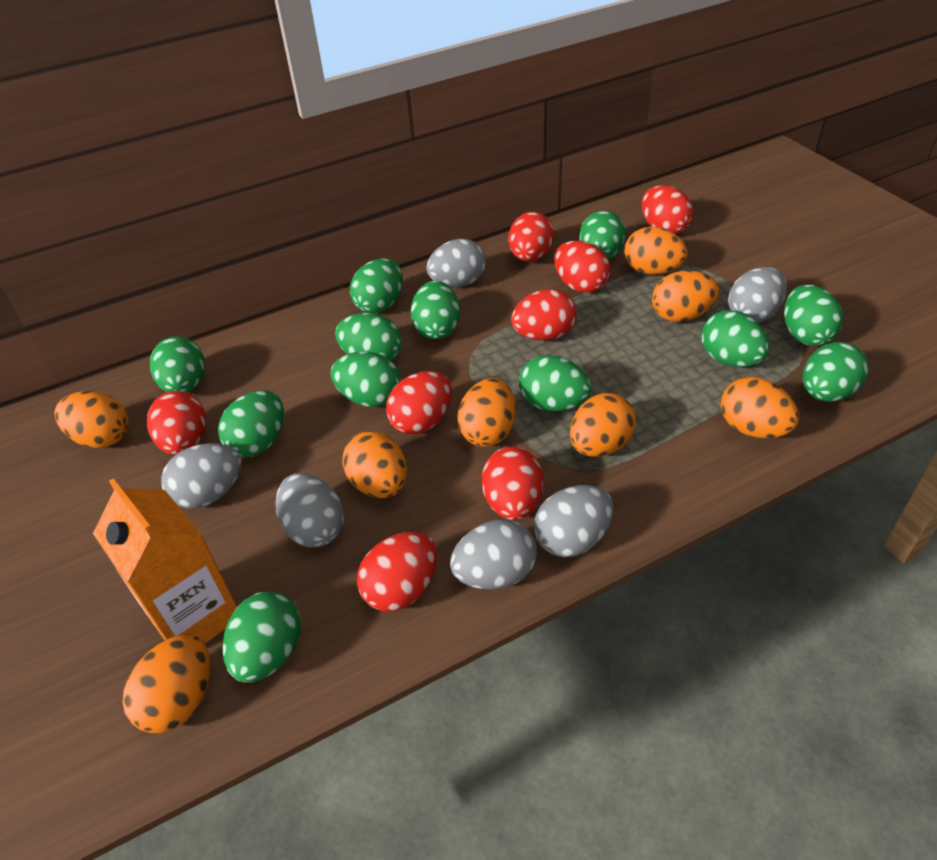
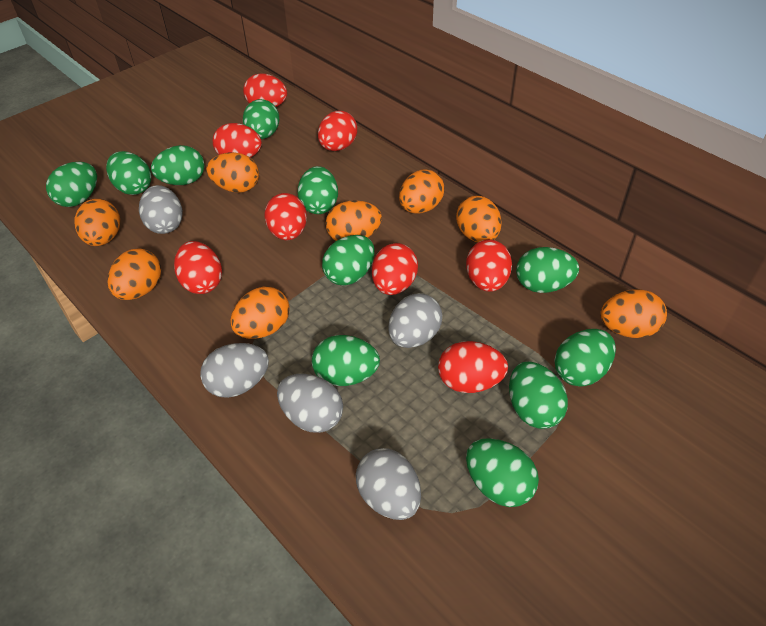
green egg: 12 -> 11
grey egg: 6 -> 5
orange carton: 1 -> 0

